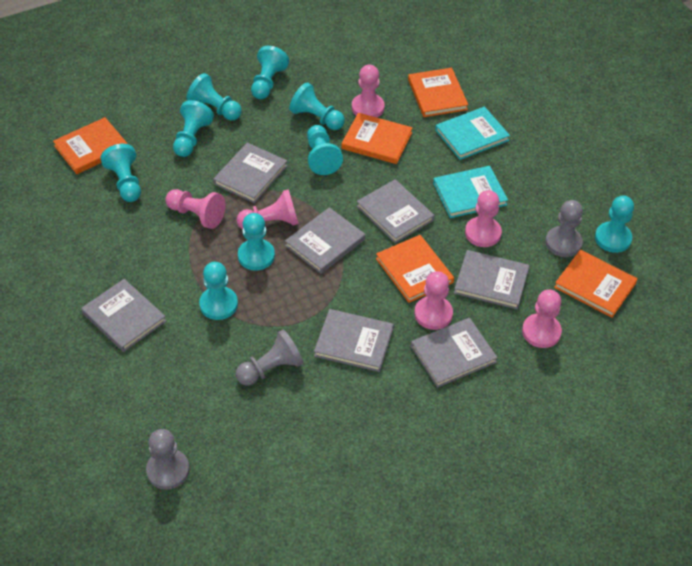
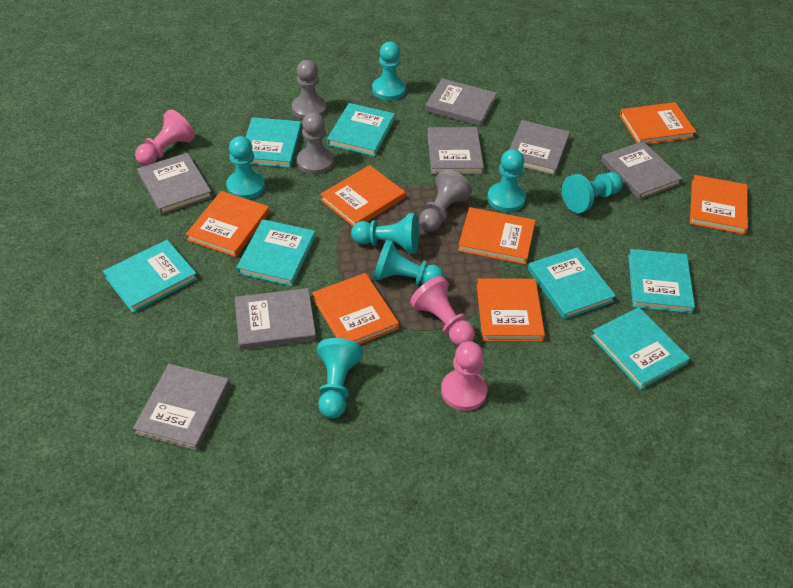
orange book: 5 -> 7
pink pawn: 6 -> 3
turquoise book: 2 -> 7
turquoise pawn: 9 -> 7

